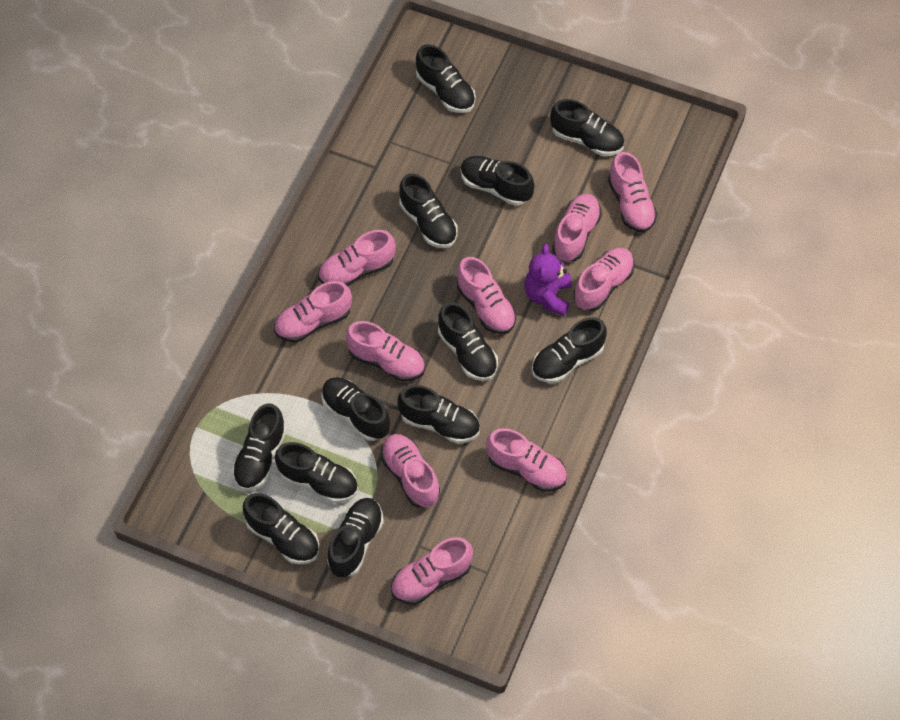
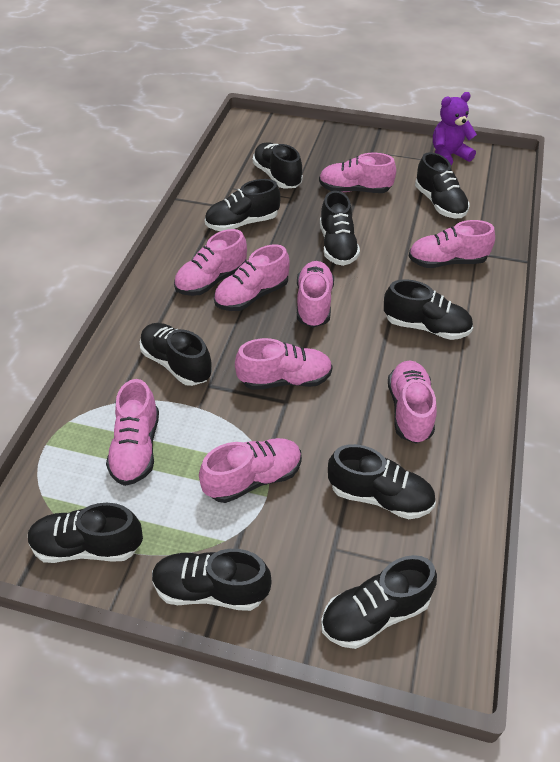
black shoe: 12 -> 10
pink shoe: 10 -> 9

